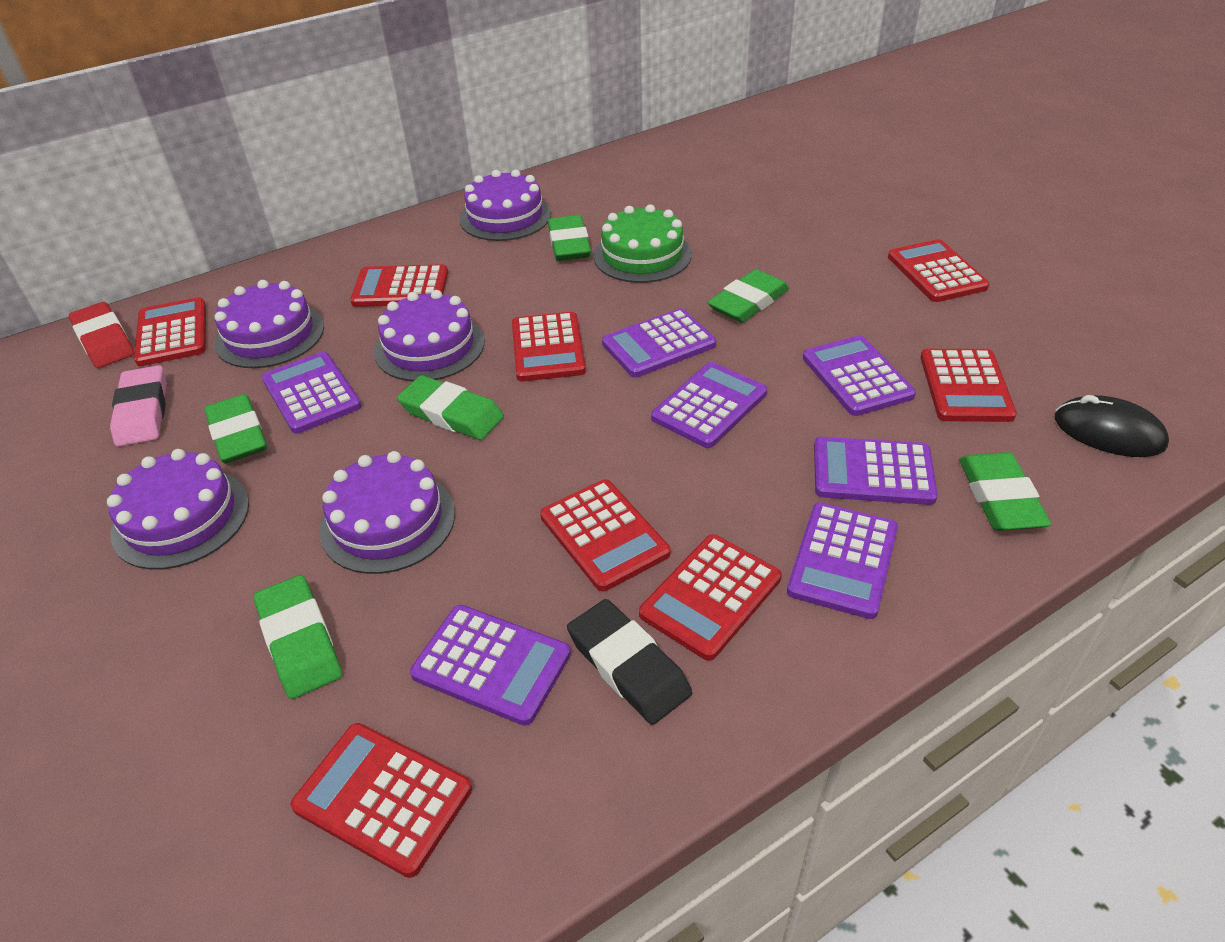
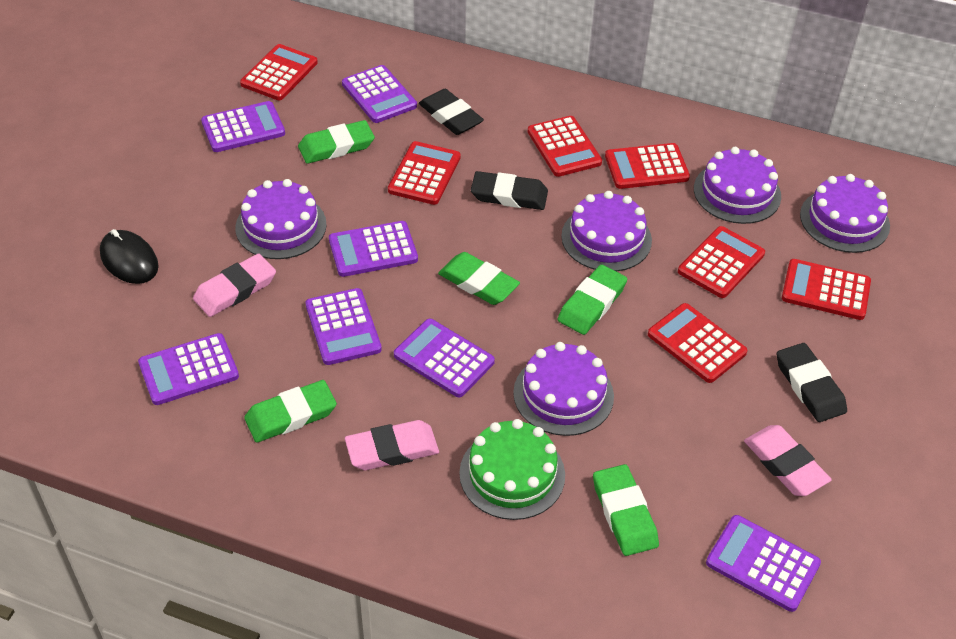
black eraser: 1 -> 3
green eraser: 6 -> 5
pink eraser: 1 -> 3
red calculator: 8 -> 7
red eraser: 1 -> 0

